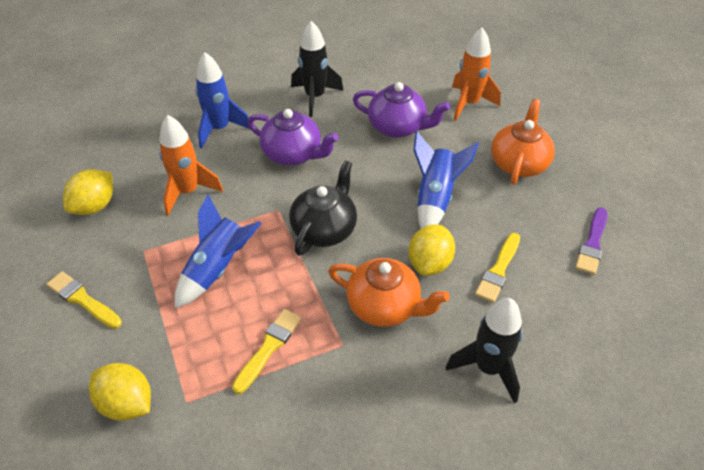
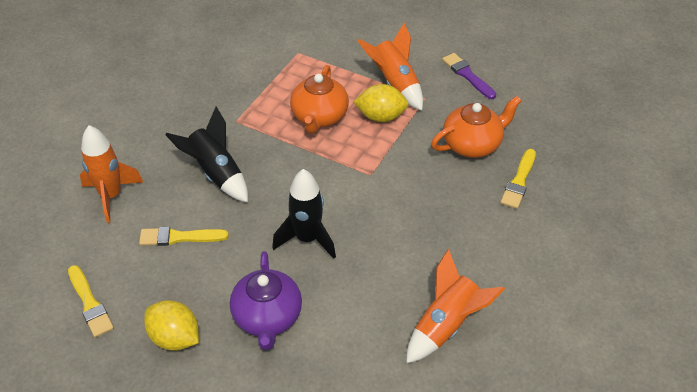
black teapot: 1 -> 0
blue rocket: 3 -> 0
orange rocket: 2 -> 3
purple teapot: 2 -> 1
yellow lemon: 3 -> 2

